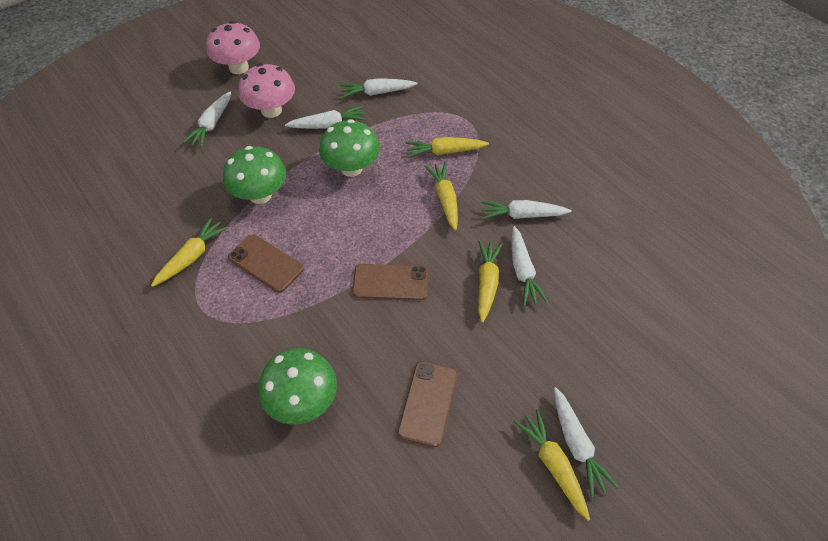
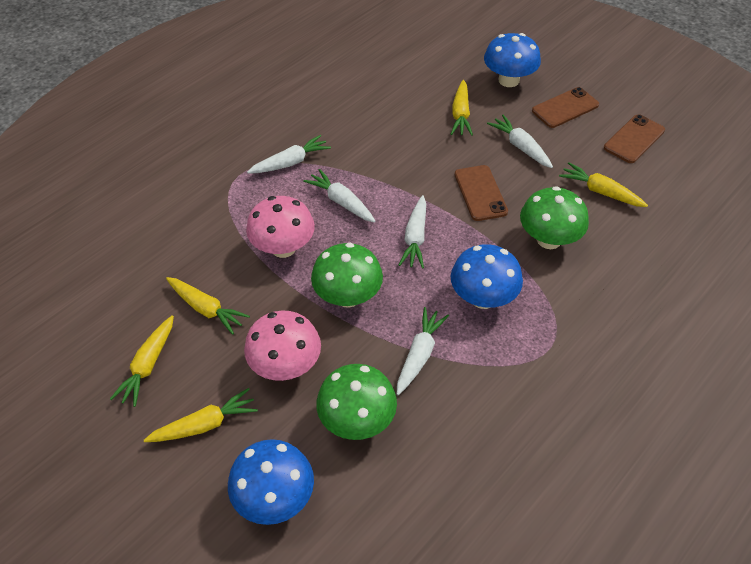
blue mushroom: 0 -> 3
white carrot: 6 -> 5

